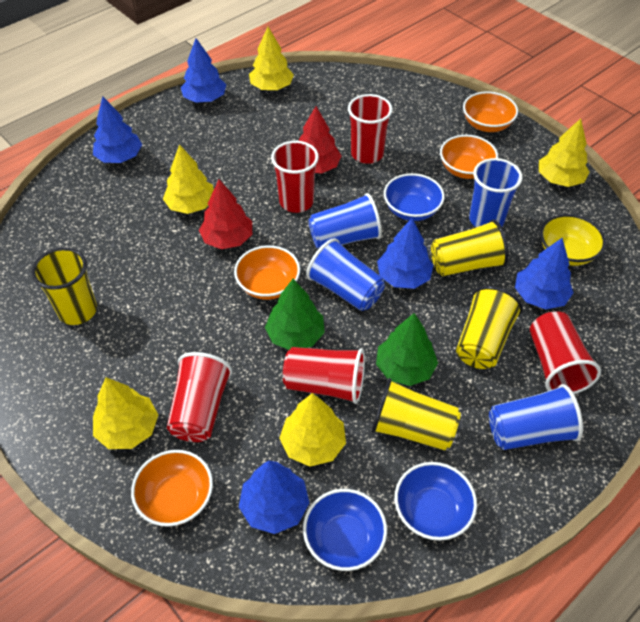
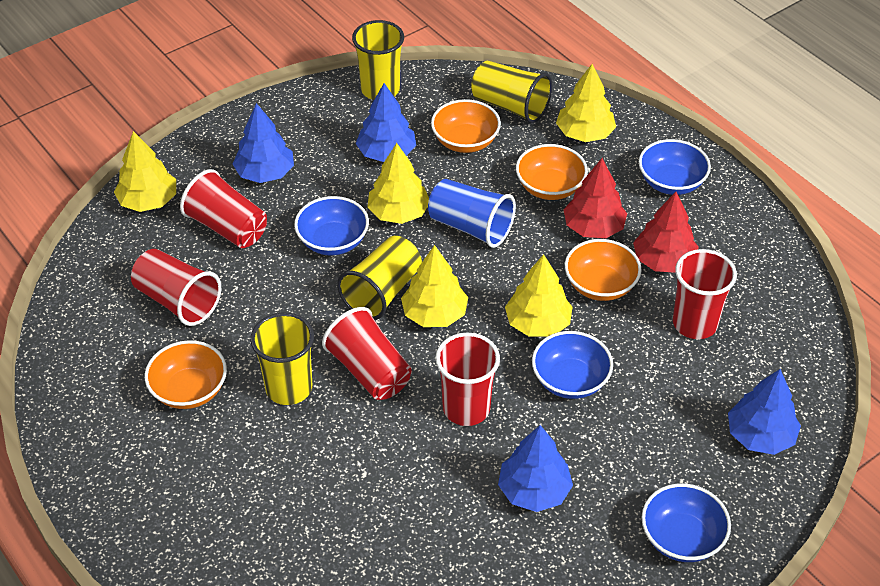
blue bowl: 3 -> 4
blue cup: 4 -> 1
blue tree: 5 -> 4
green tree: 2 -> 0
yellow bowl: 1 -> 0

